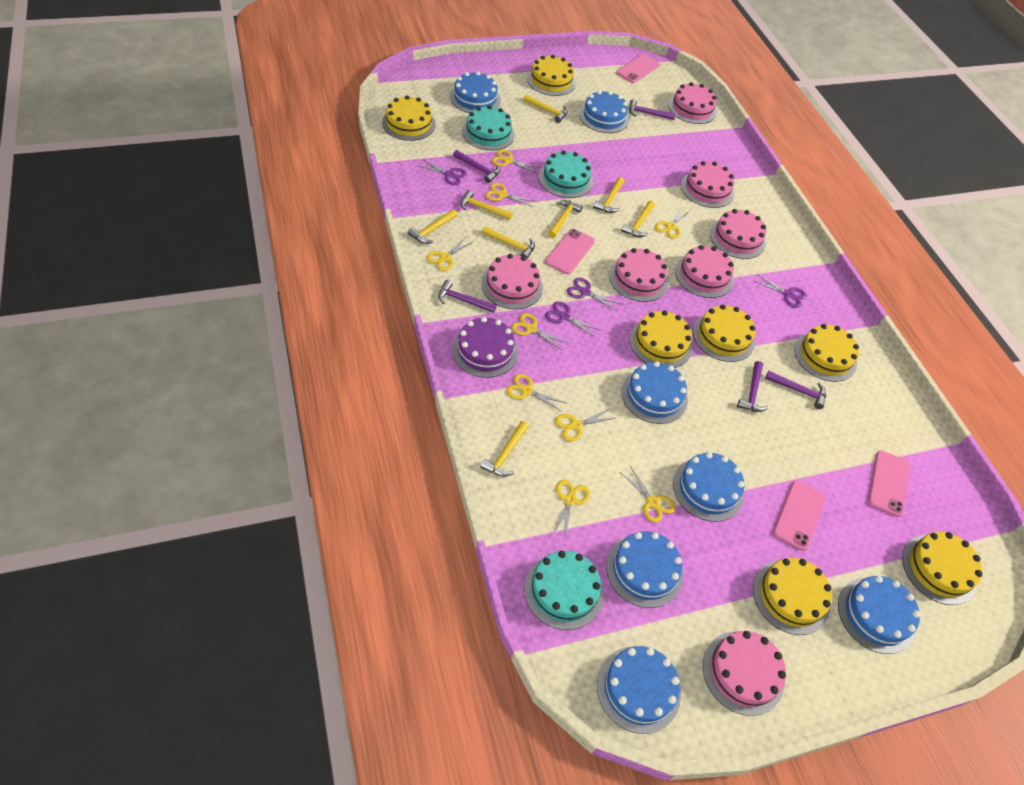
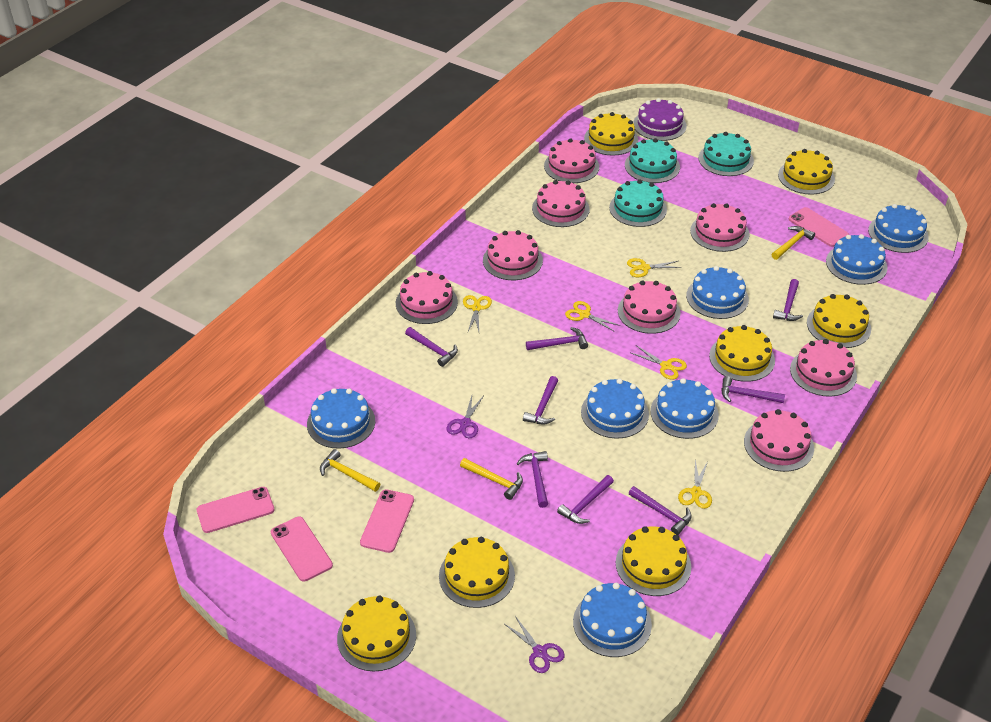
pink cake: 7 -> 8
purple hammer: 5 -> 8
purple scissors: 4 -> 2
yellow hammer: 8 -> 3
yellow scissors: 9 -> 5

